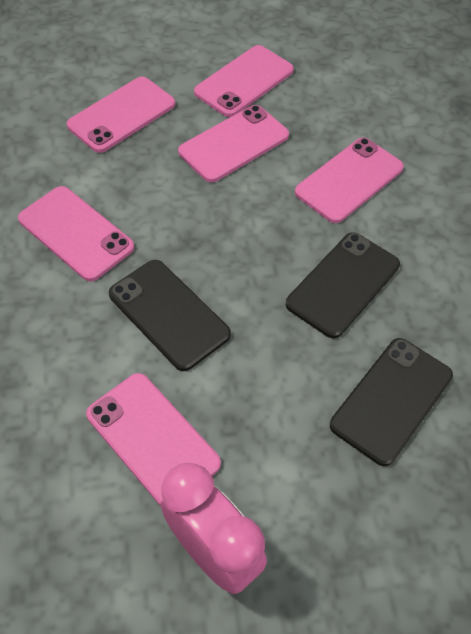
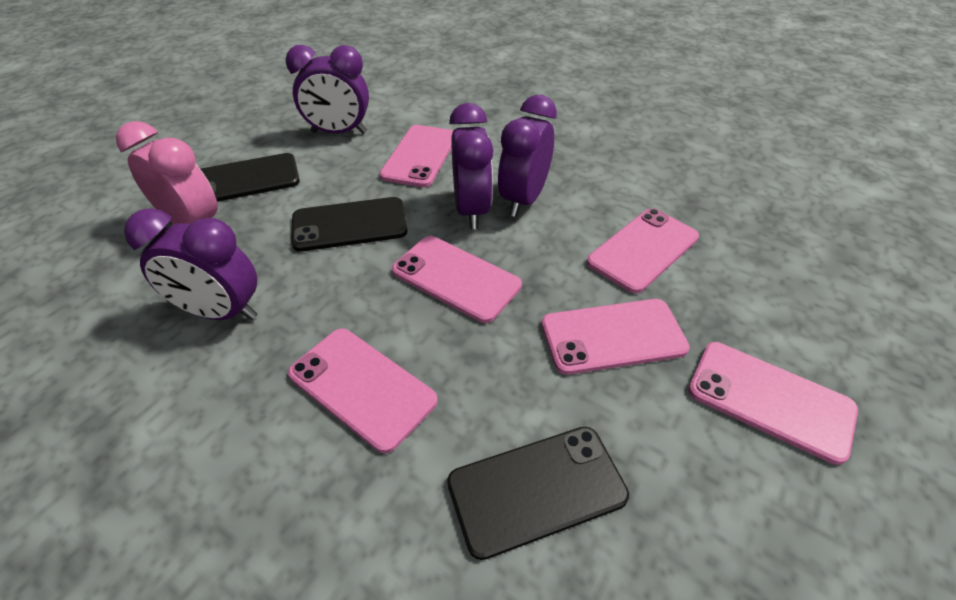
purple clock: 0 -> 4

